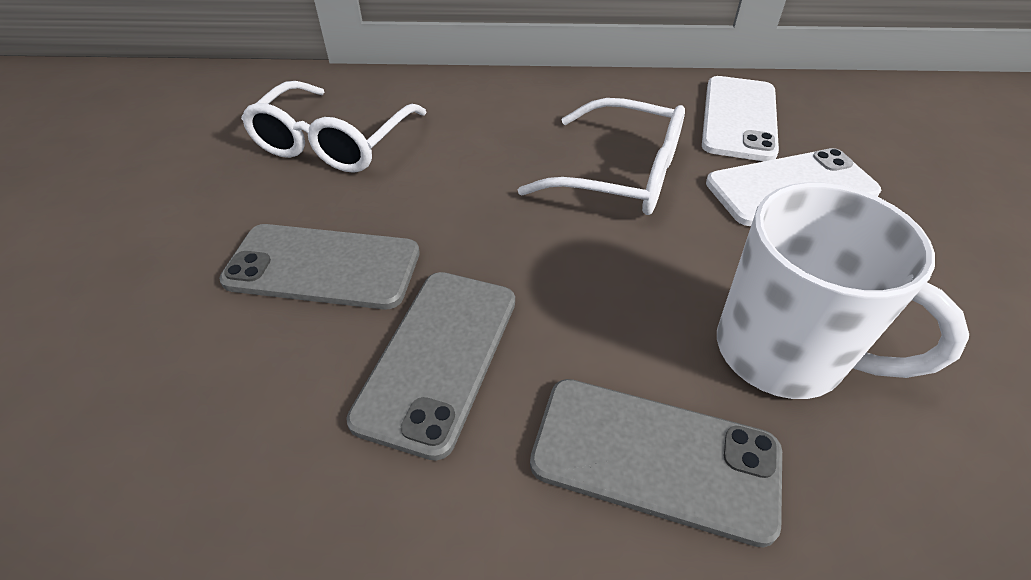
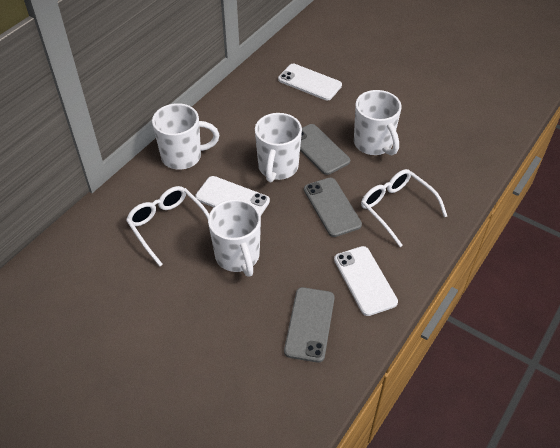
white mug: 1 -> 4
white phone: 2 -> 3

